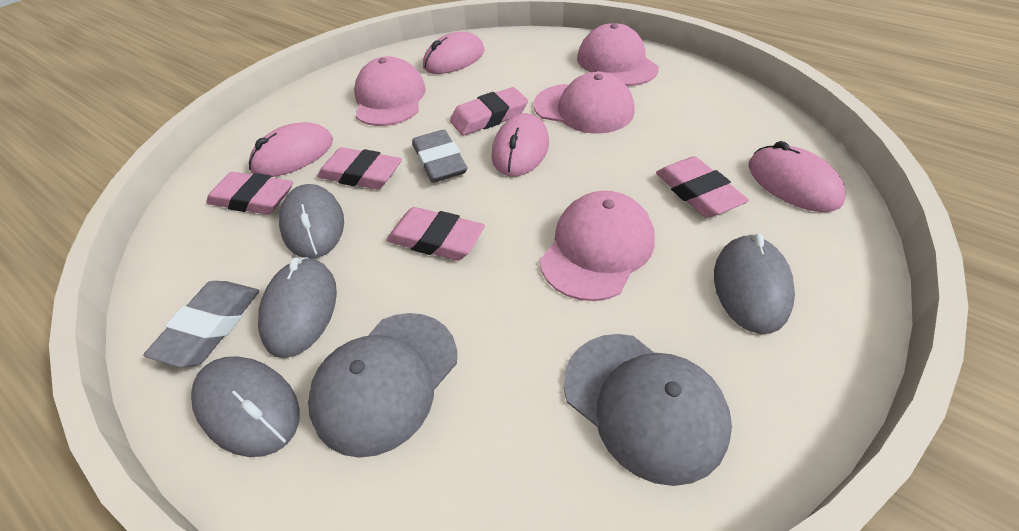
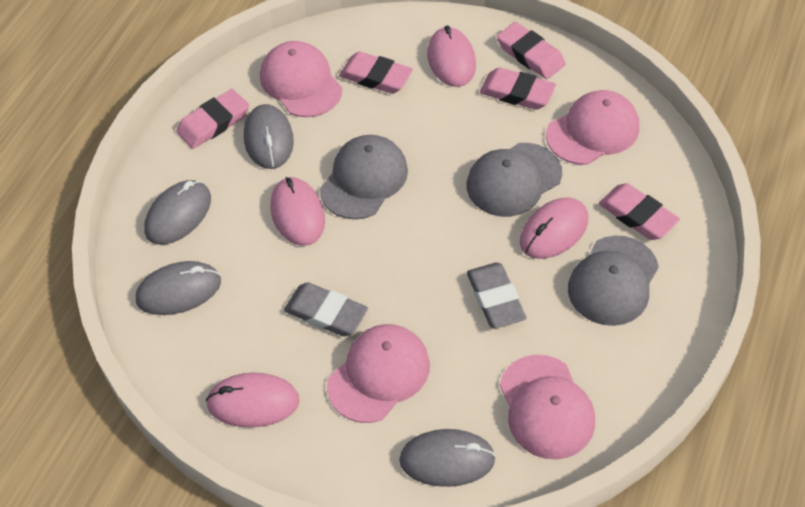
grey cap: 2 -> 3

